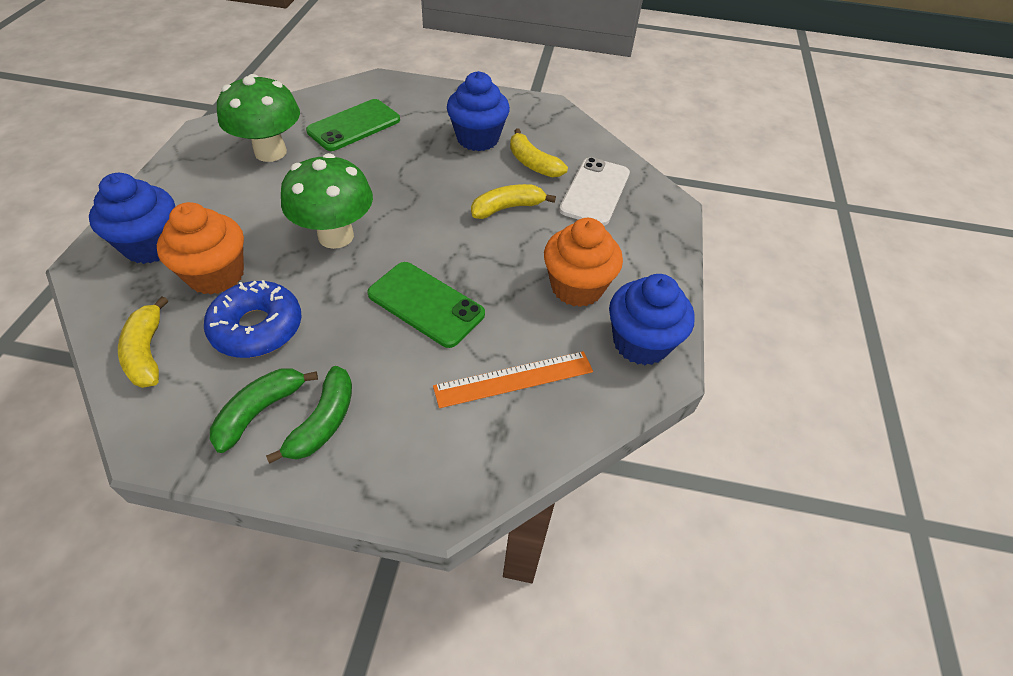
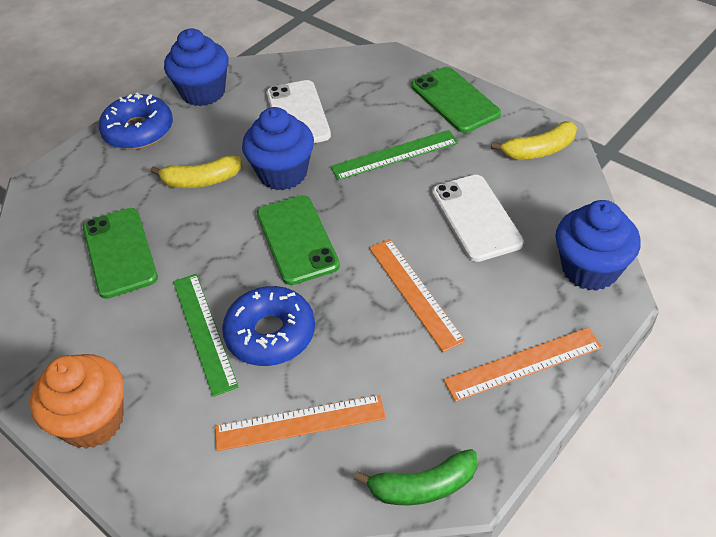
blue donut: 1 -> 2
green banana: 2 -> 1
green mushroom: 2 -> 0
green phone: 2 -> 3
green ruler: 0 -> 2
orange cupcake: 2 -> 1
orange ruler: 1 -> 3
white phone: 1 -> 2
yellow banana: 3 -> 2

